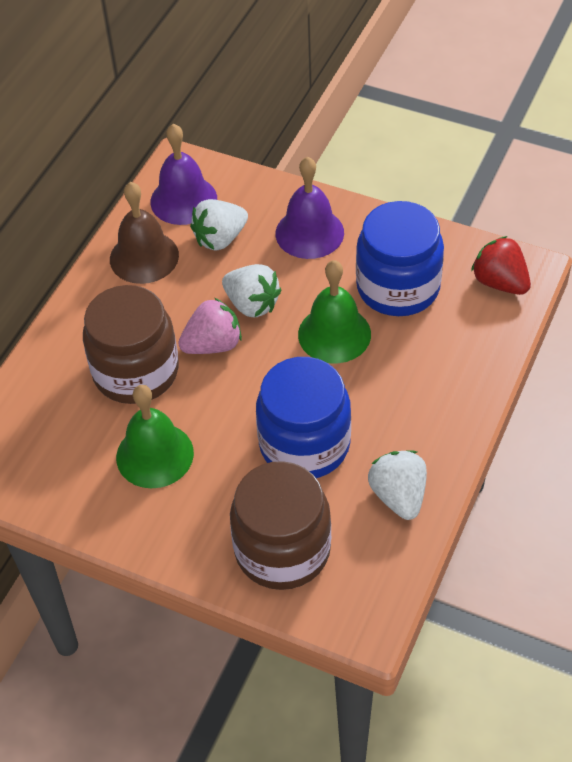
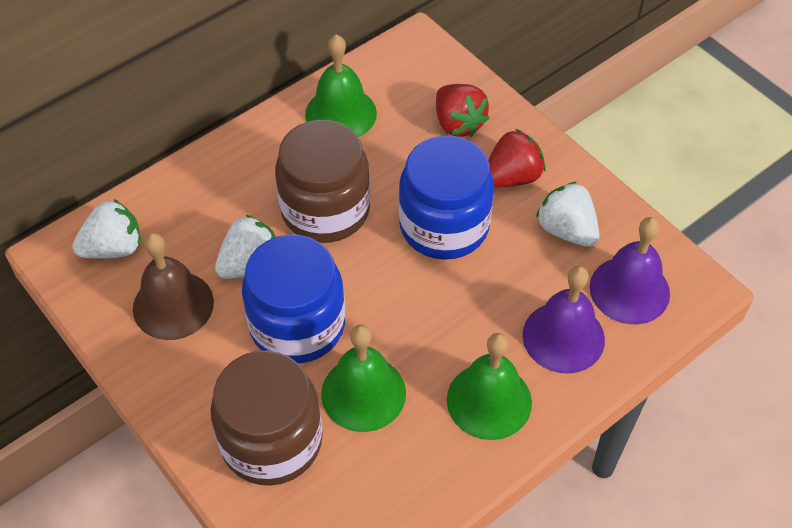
green bell: 2 -> 3
pink strawberry: 1 -> 0
red strawberry: 1 -> 2

